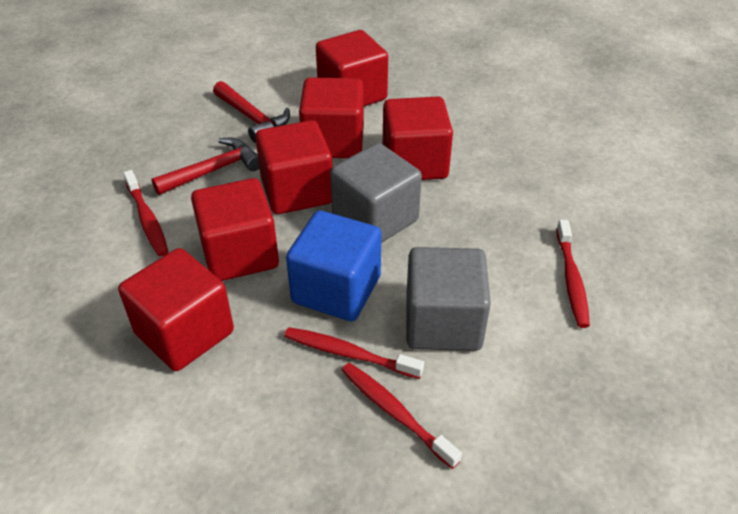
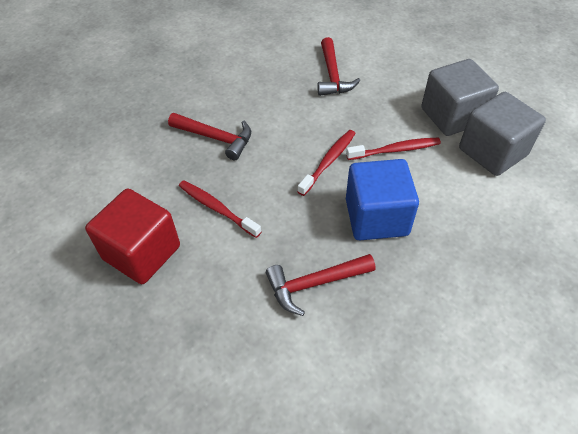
red cube: 6 -> 1
red hammer: 2 -> 3
red toothbrush: 4 -> 3

